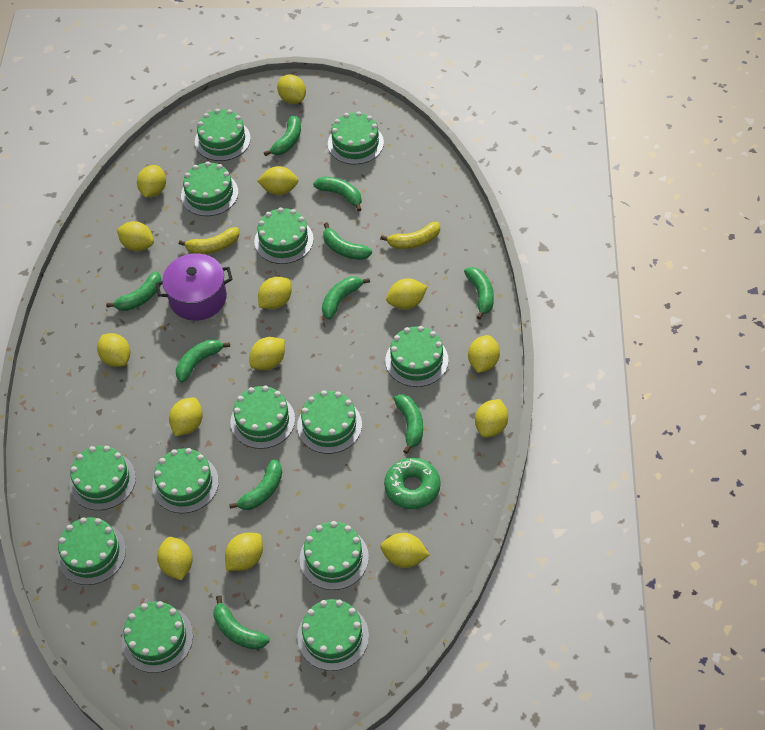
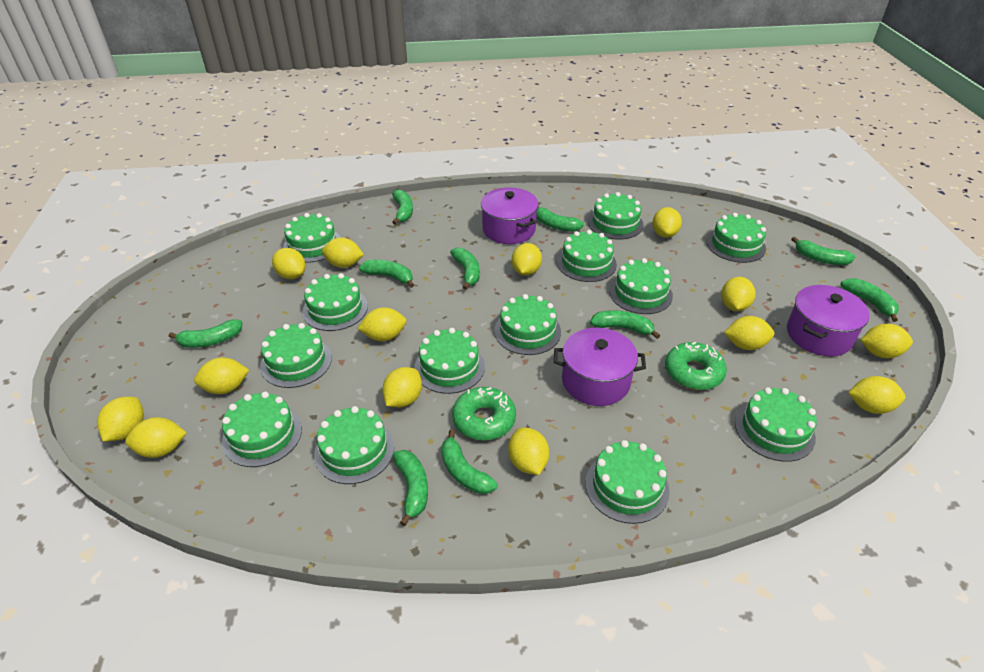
green donut: 1 -> 2
purple pot: 1 -> 3
yellow banana: 2 -> 0

